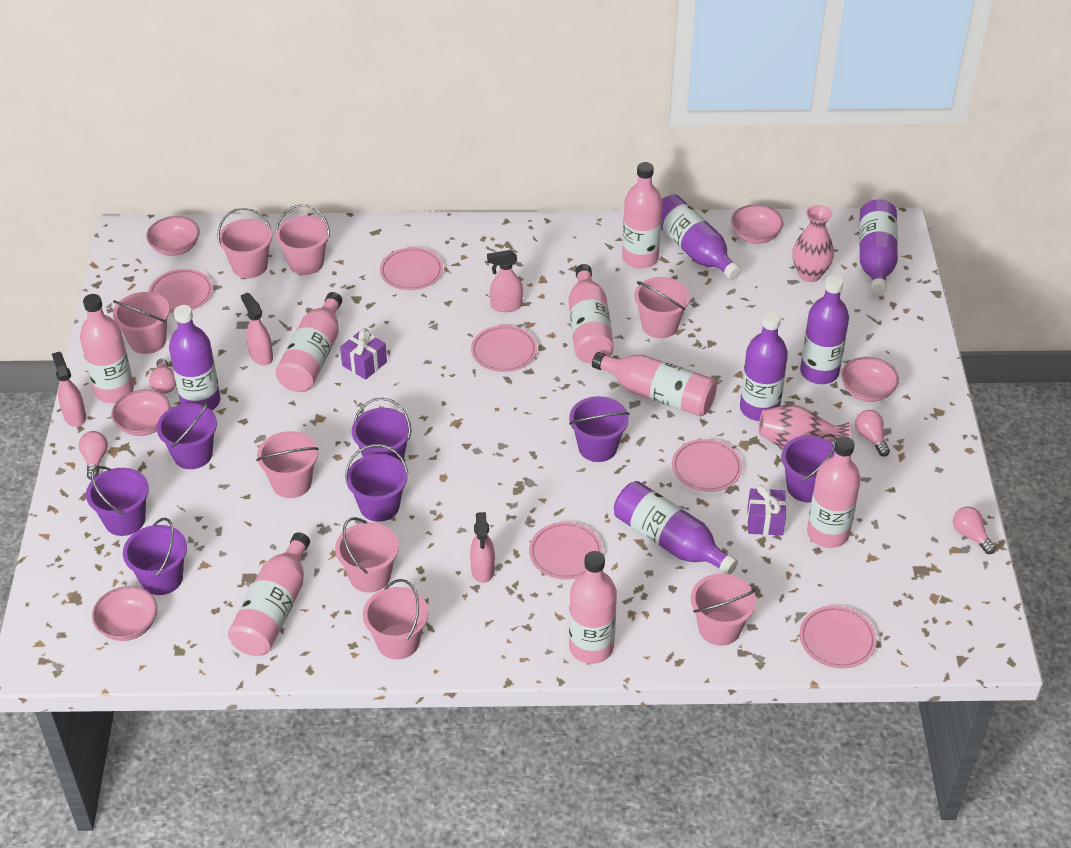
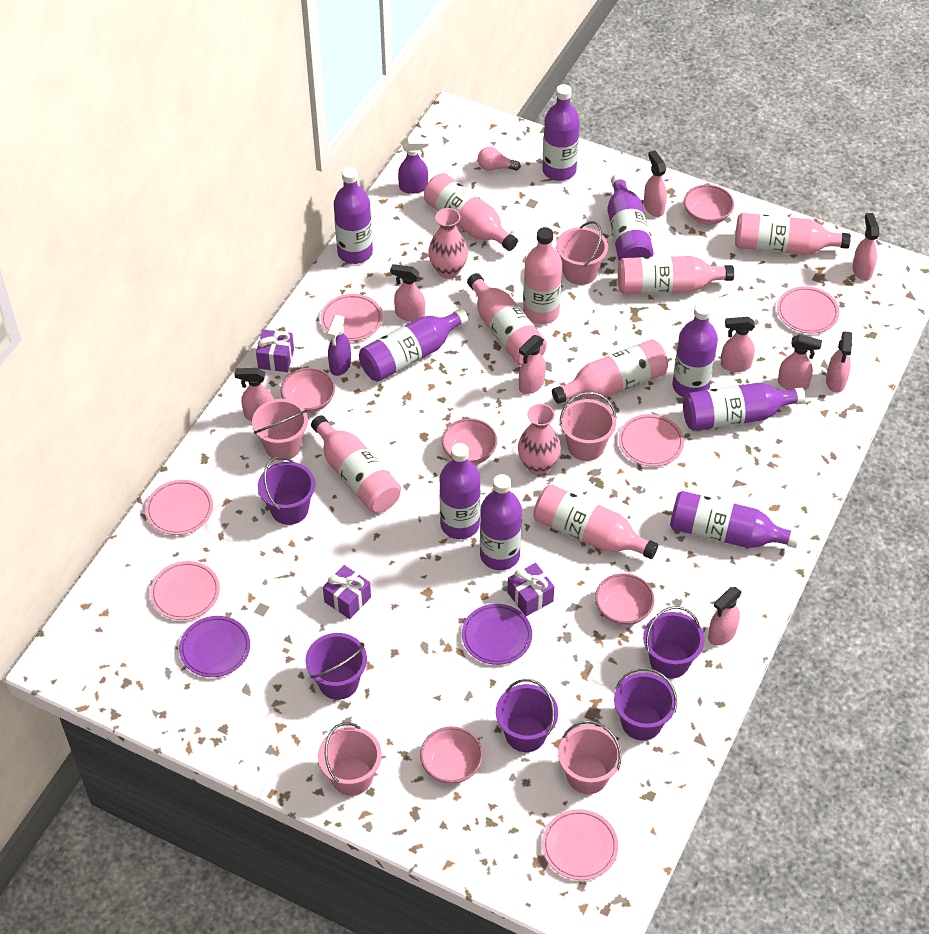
pink bucket: 8 -> 5
pink light bulb: 4 -> 1
pink spray bottle: 4 -> 9
purple bottle: 6 -> 9
purple bucket: 7 -> 5
purple gift: 2 -> 3
purple plate: 0 -> 2
purple spray bottle: 0 -> 2

